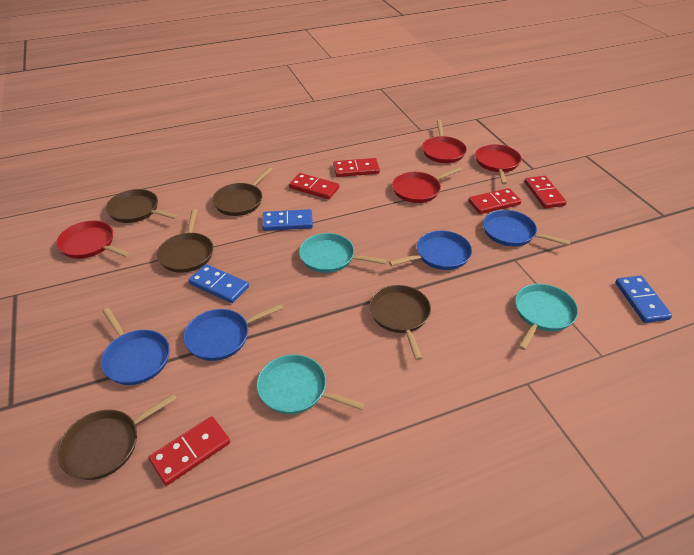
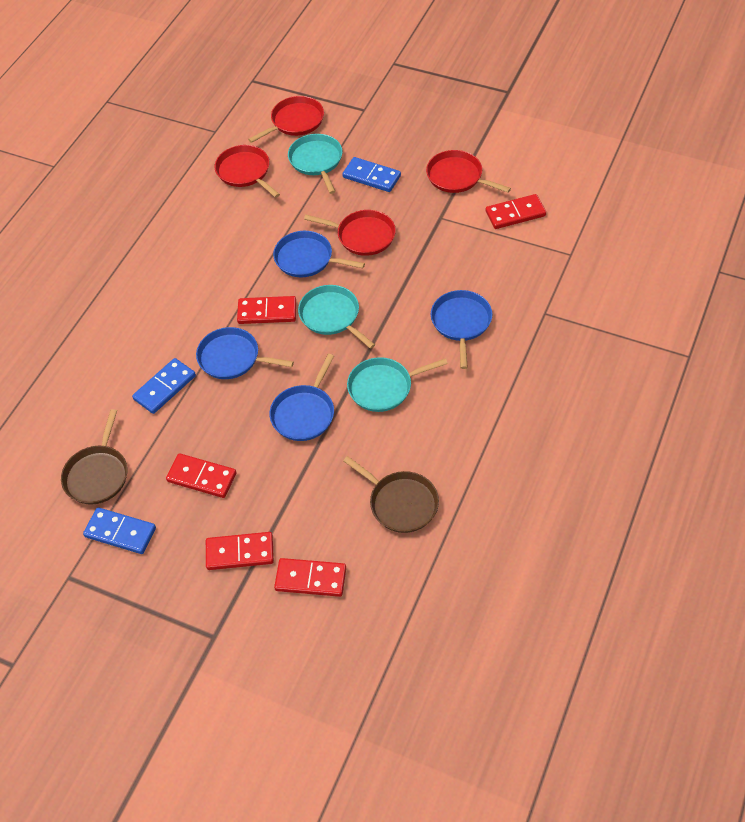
brown pan: 5 -> 2

